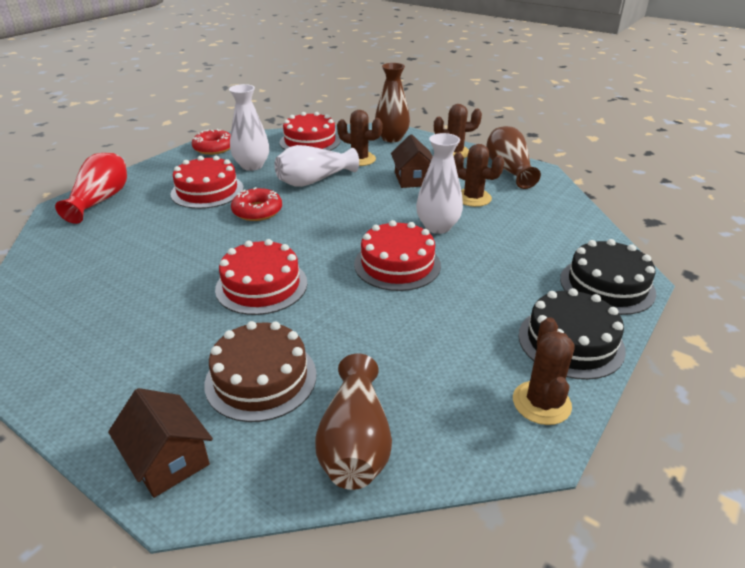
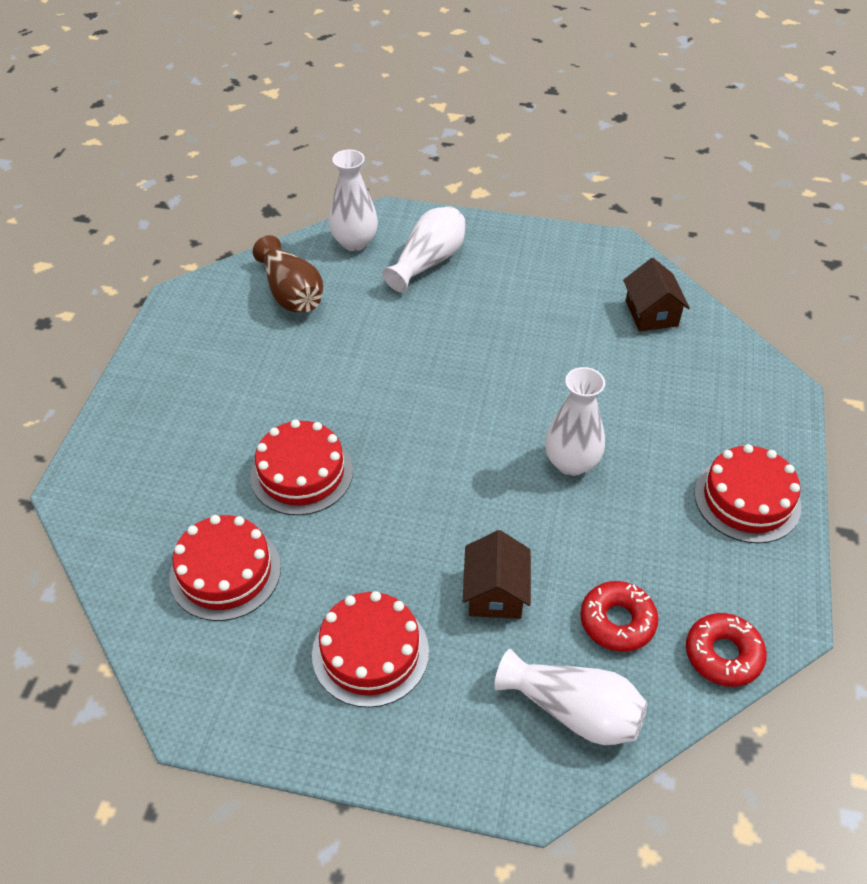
black cake: 2 -> 0
brown cactus: 4 -> 0
brown cake: 1 -> 0
brown vase: 3 -> 1
red vase: 1 -> 0
white vase: 3 -> 4

